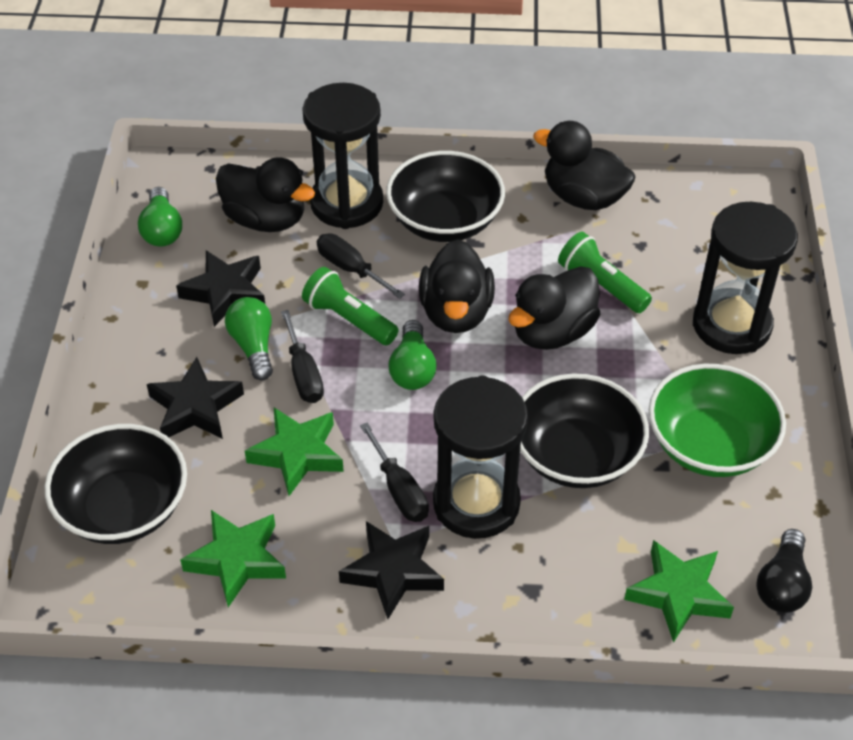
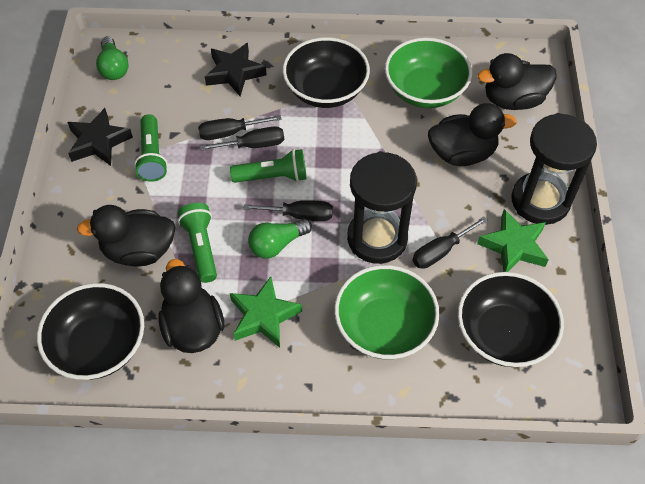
black hourglass: 3 -> 2
black light bulb: 1 -> 0
black screwdriver: 3 -> 4
black star: 3 -> 2
green bowl: 1 -> 2
green flashlight: 2 -> 3
green light bulb: 3 -> 2
green star: 3 -> 2

